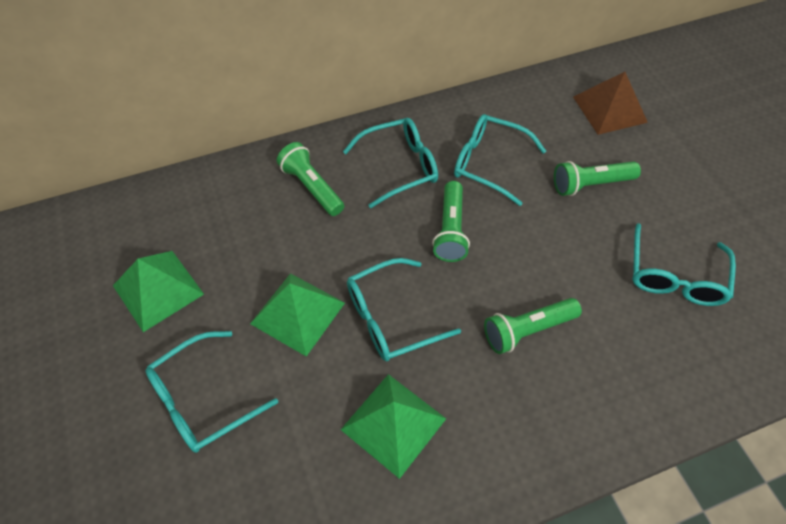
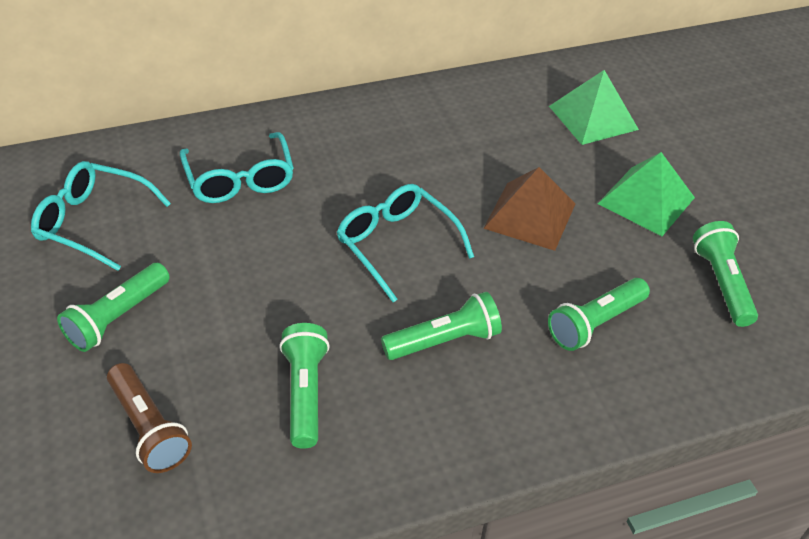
brown flashlight: 0 -> 1
green flashlight: 4 -> 5
green pyramid: 3 -> 2
turquoise glasses: 5 -> 3

